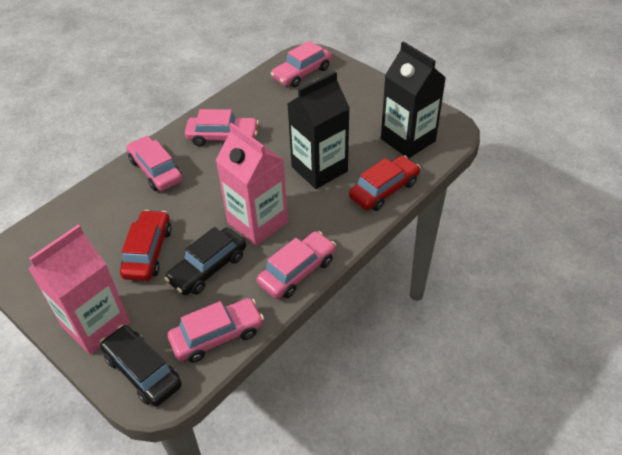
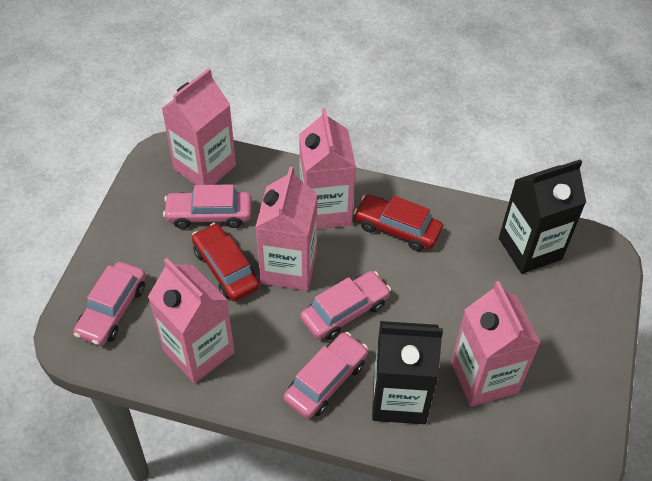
black car: 2 -> 0
pink car: 5 -> 4
pink carton: 2 -> 5

